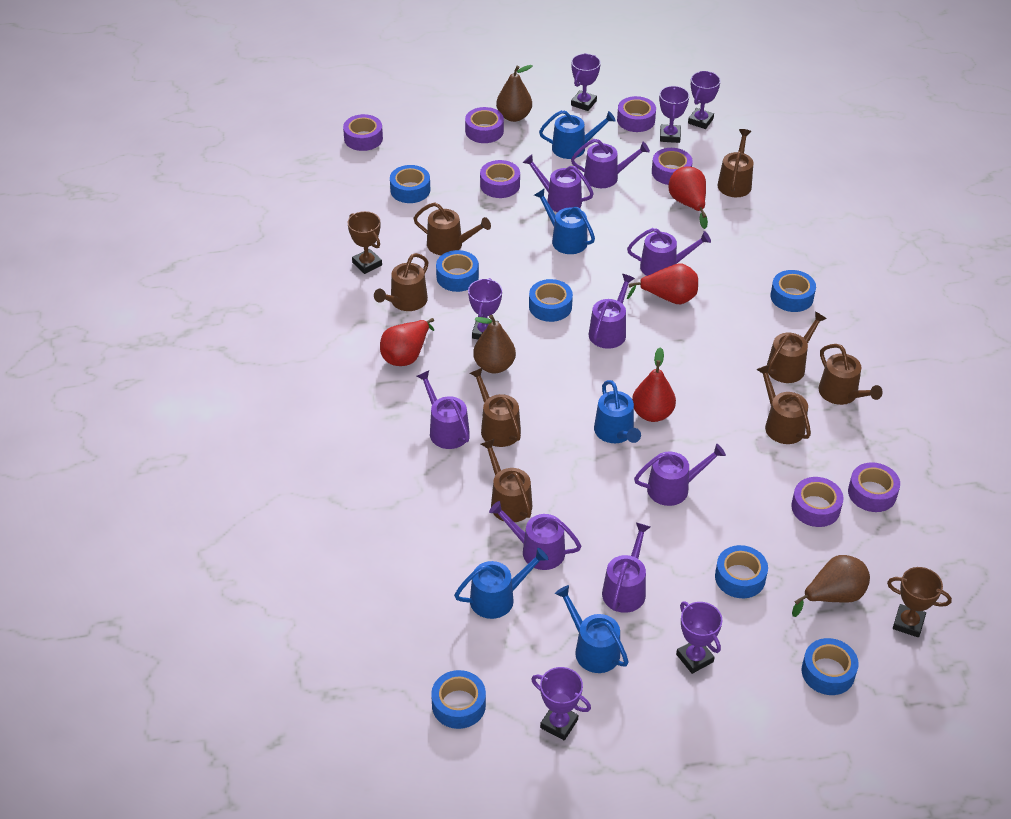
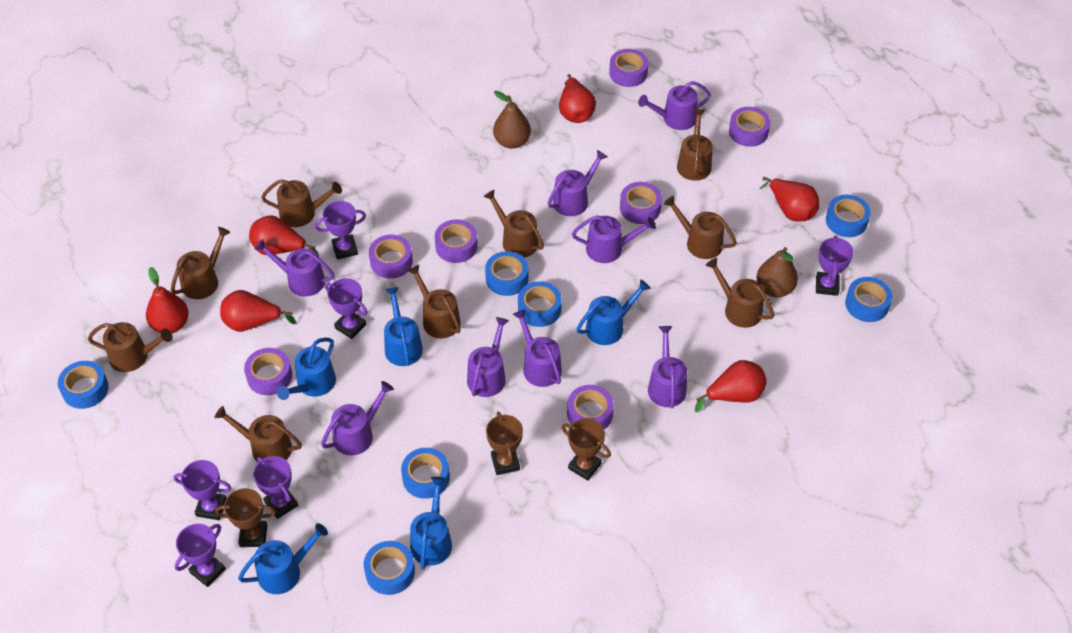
brown pear: 3 -> 2
brown trophy: 2 -> 3
brown watering can: 8 -> 9
red pear: 4 -> 6

